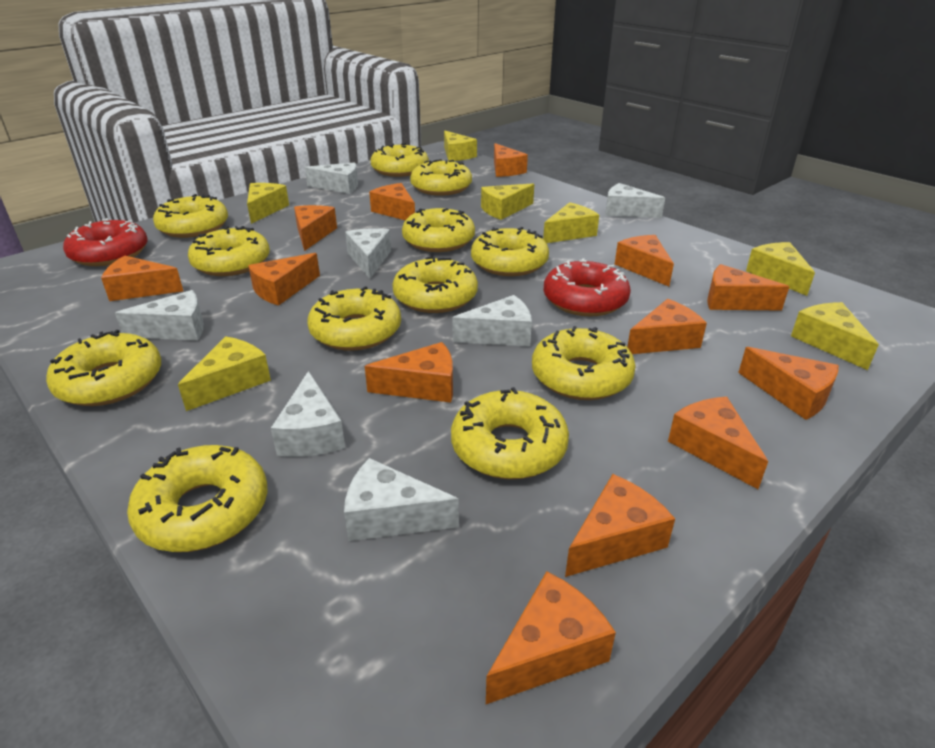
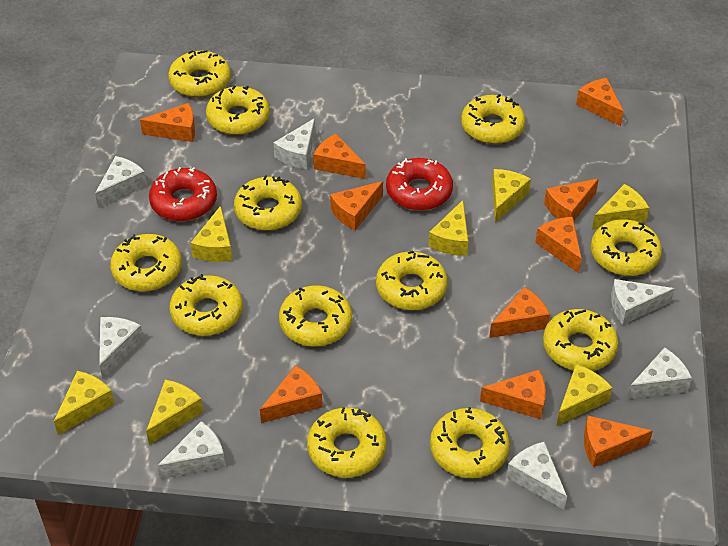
orange cheese: 13 -> 10

